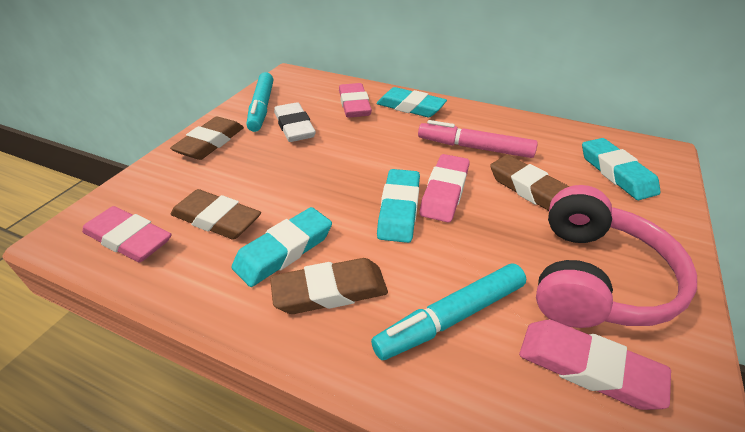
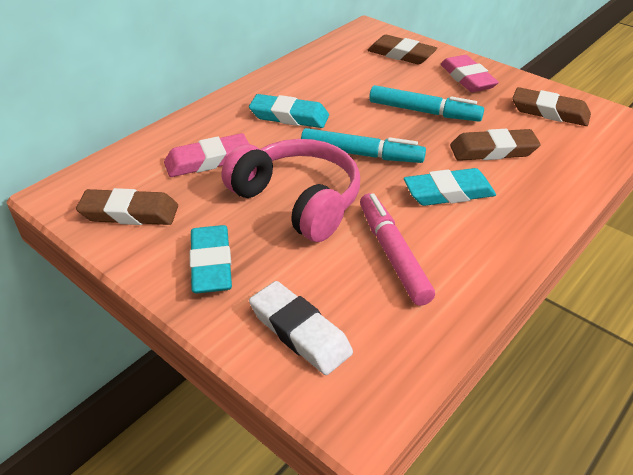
pink eraser: 4 -> 2
turquoise eraser: 4 -> 3

